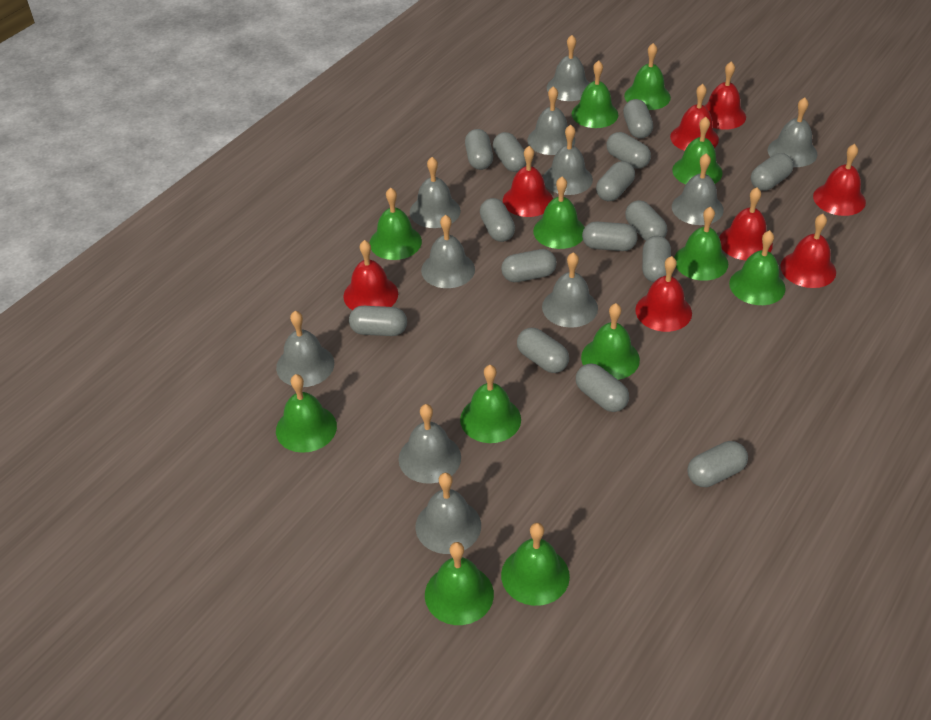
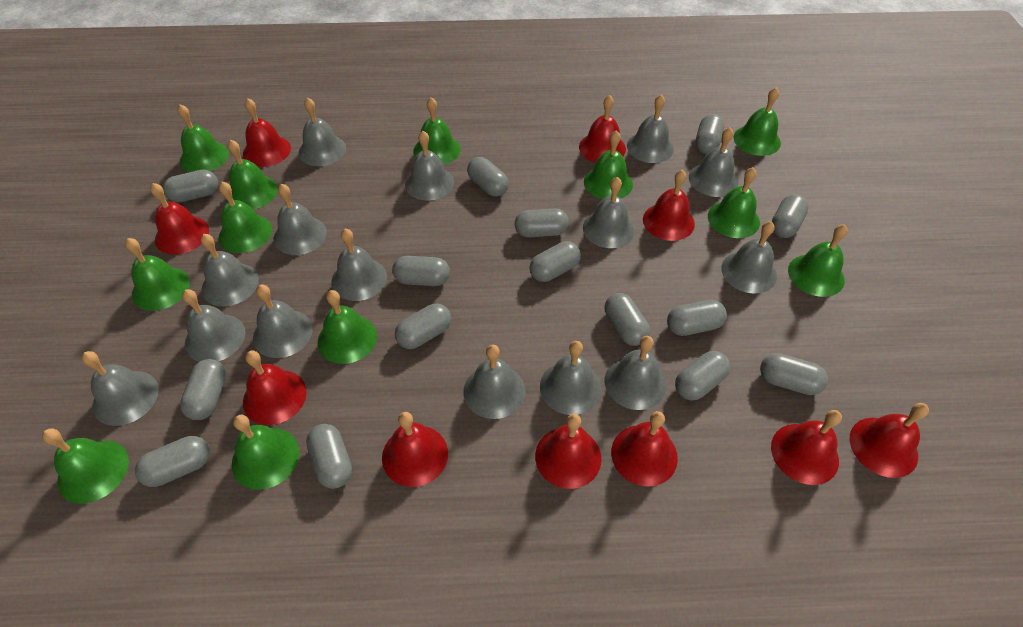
grey bell: 11 -> 15
red bell: 8 -> 10

